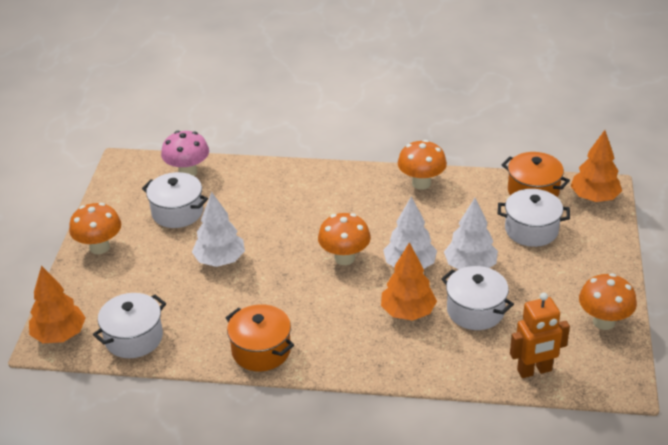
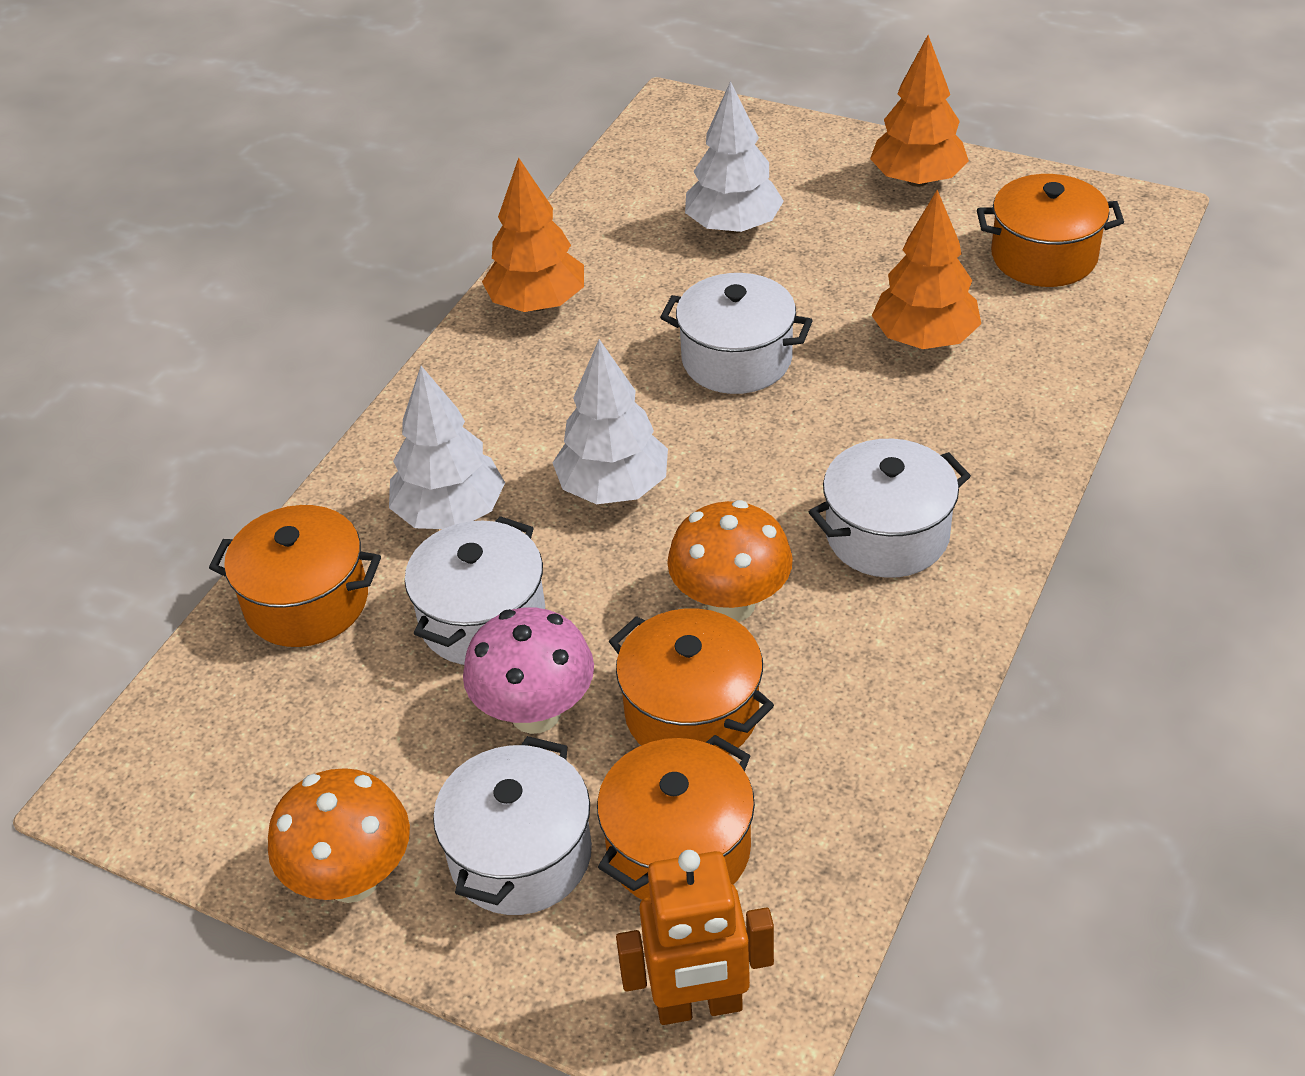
orange mushroom: 4 -> 2
orange pot: 2 -> 4

